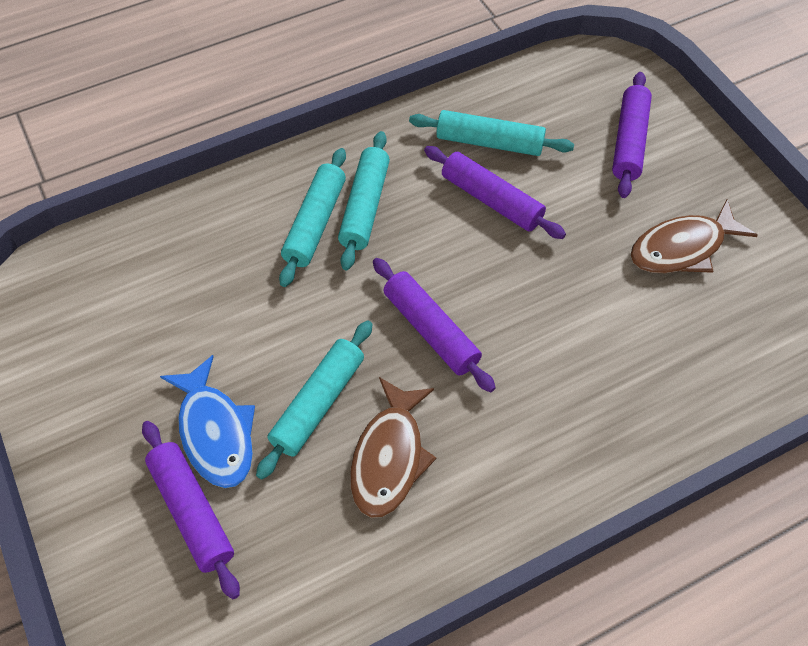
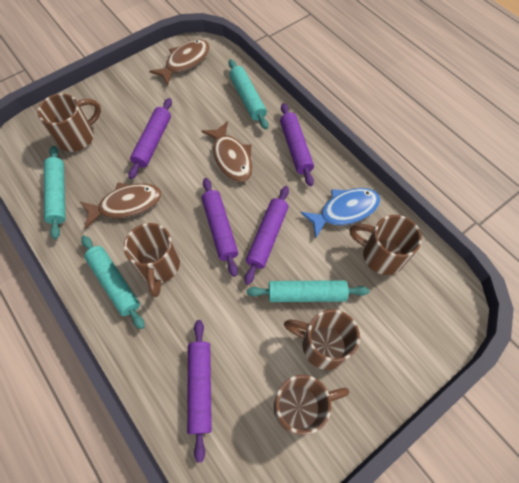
brown fish: 2 -> 3
brown mug: 0 -> 5
purple rolling pin: 4 -> 5

